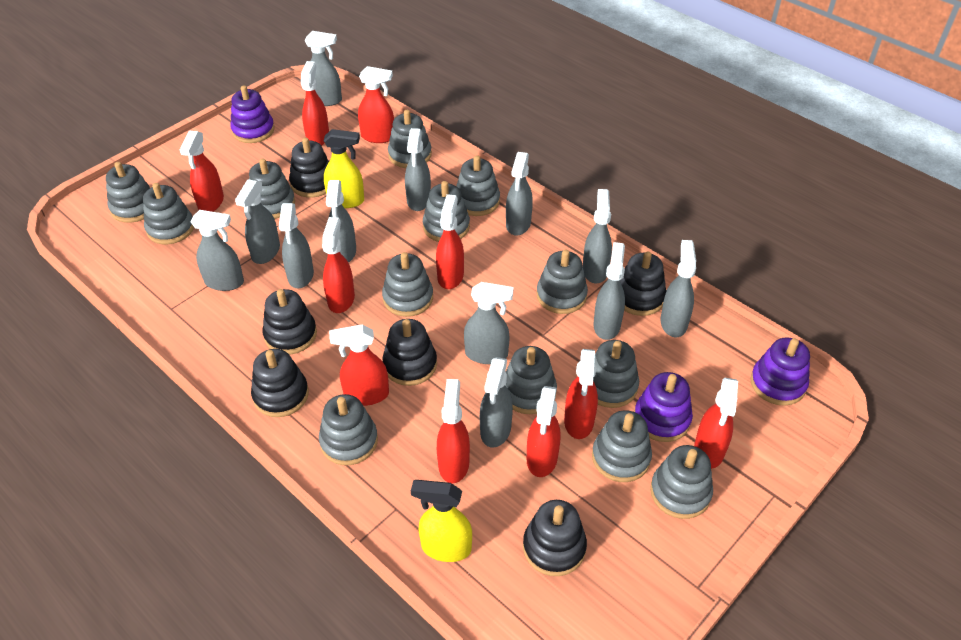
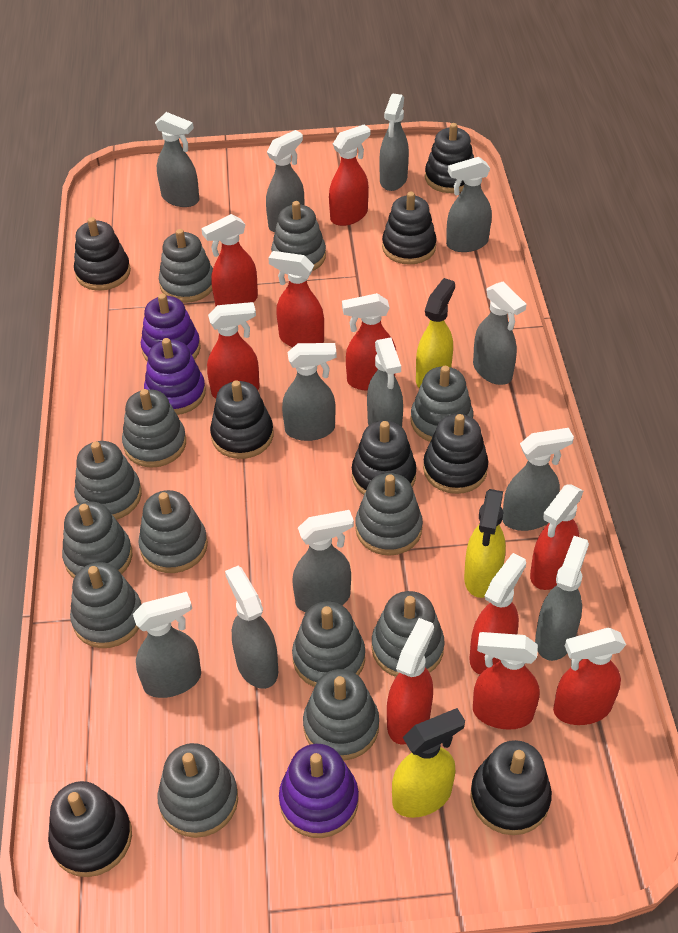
black stacking toy: 6 -> 8
yellow spray bottle: 2 -> 3

